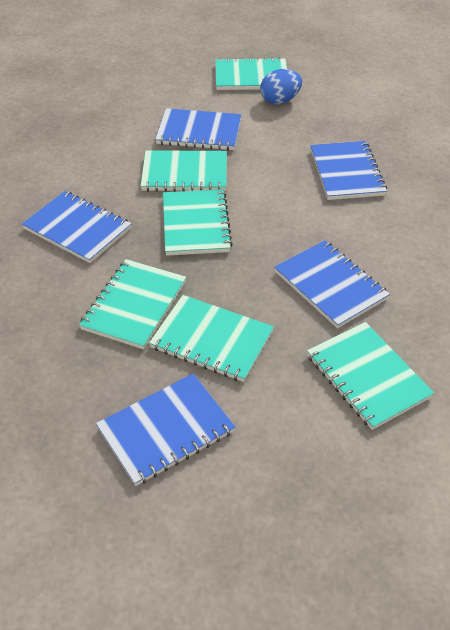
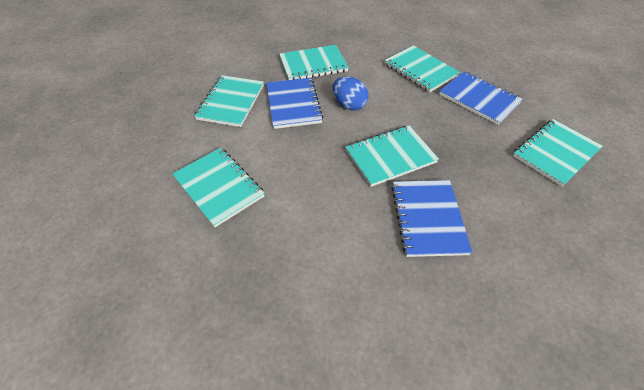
blue notebook: 5 -> 3

